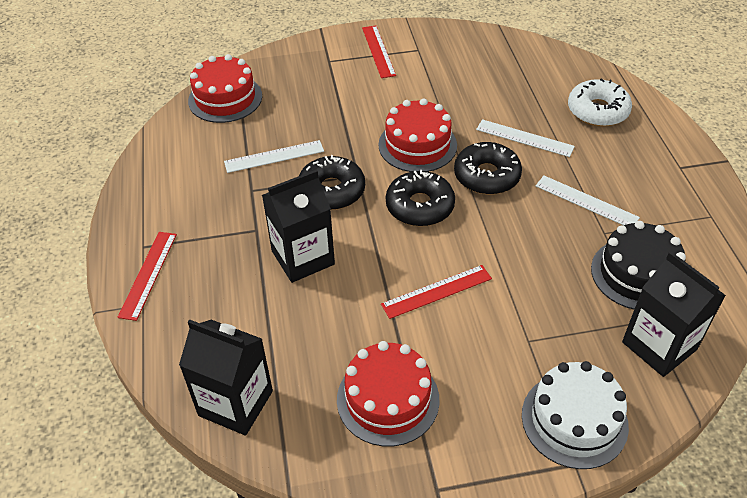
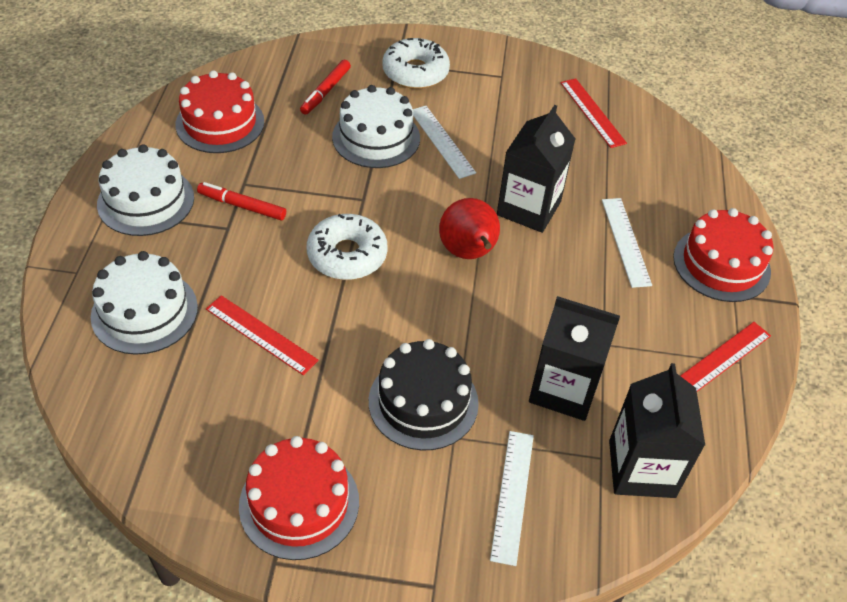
black donut: 3 -> 0
red marker: 0 -> 2
red pear: 0 -> 1
white cake: 1 -> 3
white donut: 1 -> 2

